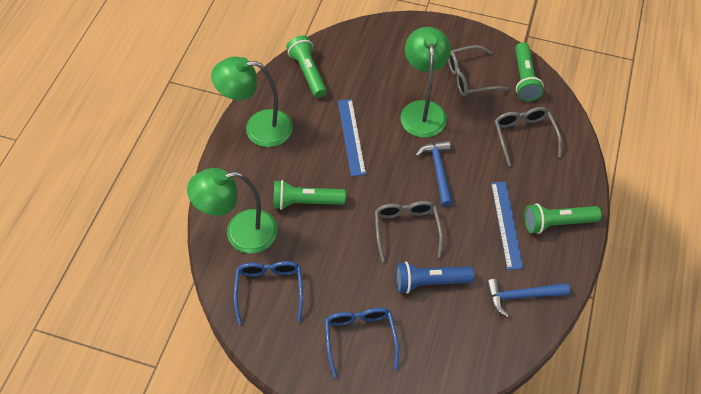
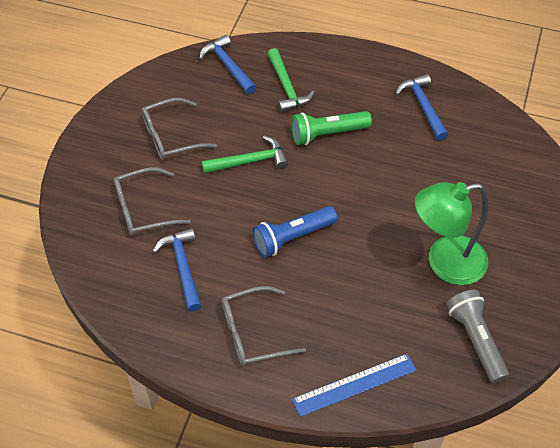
blue glasses: 2 -> 0
blue hammer: 2 -> 3
blue ruler: 2 -> 1
green flashlight: 4 -> 1
green hammer: 0 -> 2
green lamp: 3 -> 1
grey flashlight: 0 -> 1

